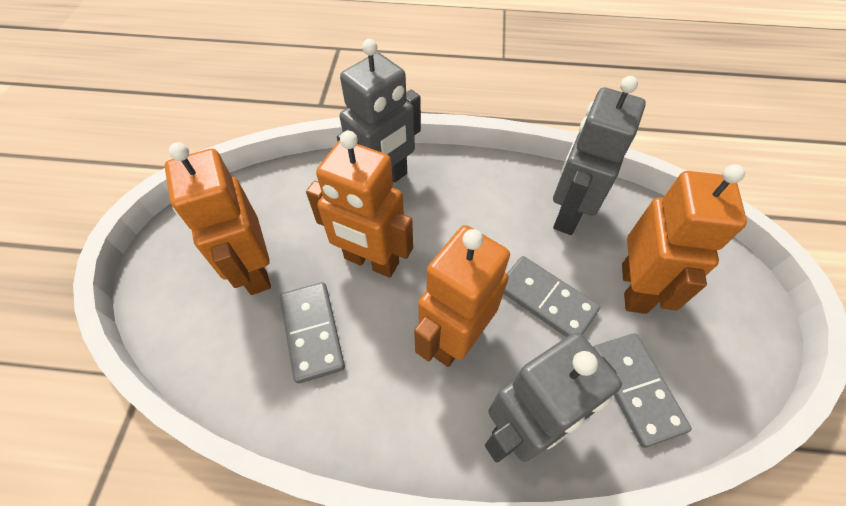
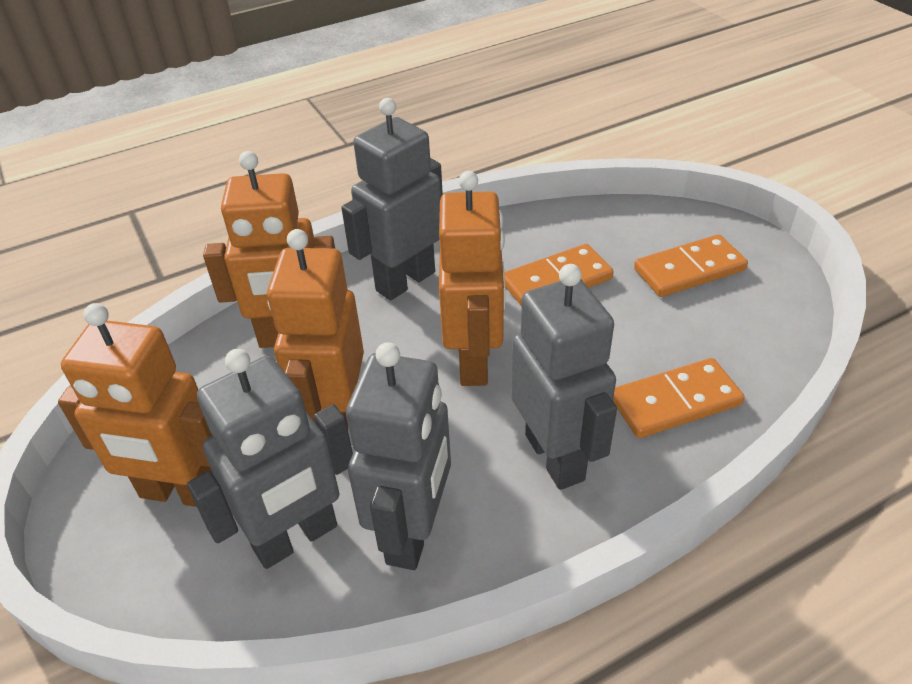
grey domino: 3 -> 0
grey robot: 3 -> 4
orange domino: 0 -> 3

